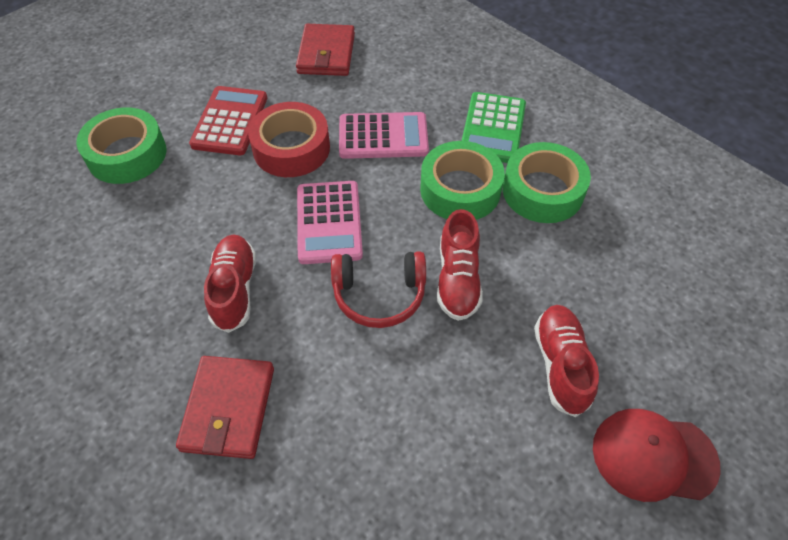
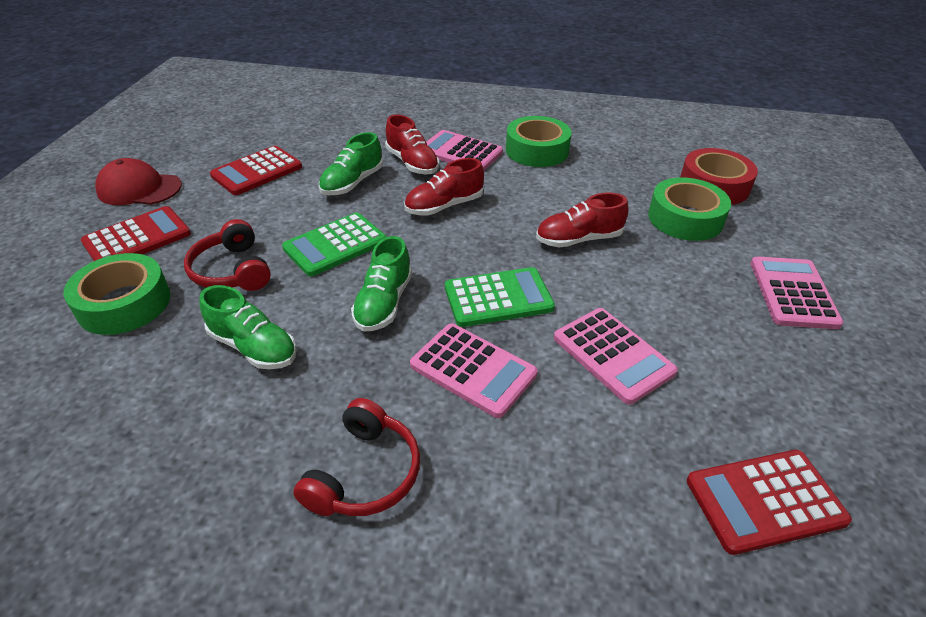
green calculator: 1 -> 2
green shoe: 0 -> 3
pink calculator: 2 -> 4
red calculator: 1 -> 3
red headphones: 1 -> 2
red wallet: 2 -> 0

